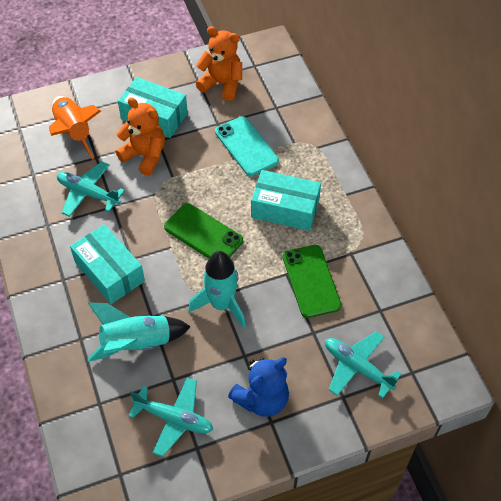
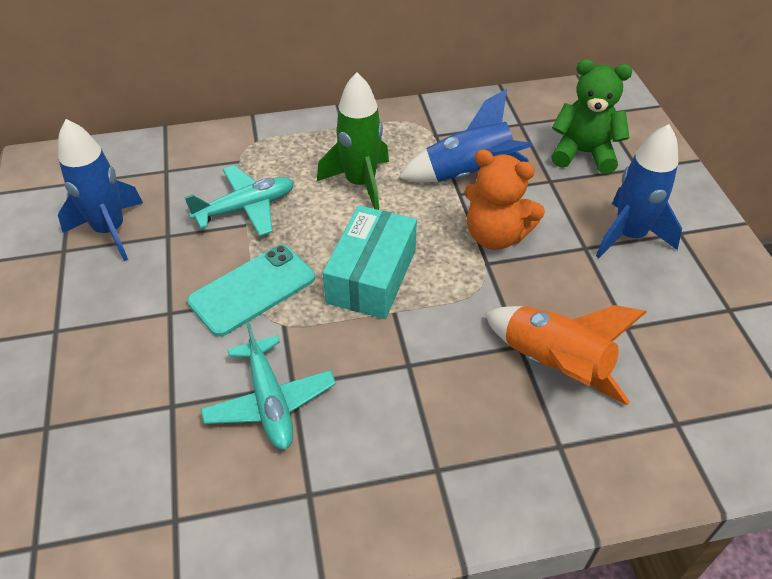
blue rocket: 0 -> 3
blue teddy bear: 1 -> 0
green phone: 2 -> 0
green rocket: 0 -> 1
green teddy bear: 0 -> 1
orange teddy bear: 2 -> 1
turquoise box: 3 -> 1
turquoise plane: 3 -> 2
turquoise rocket: 2 -> 0

